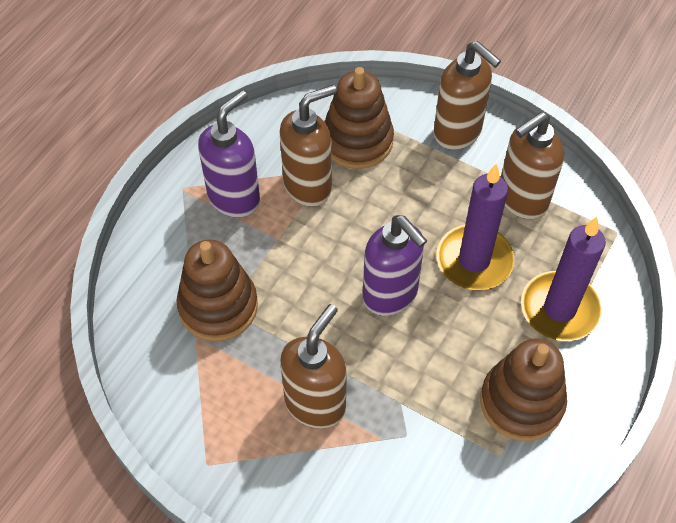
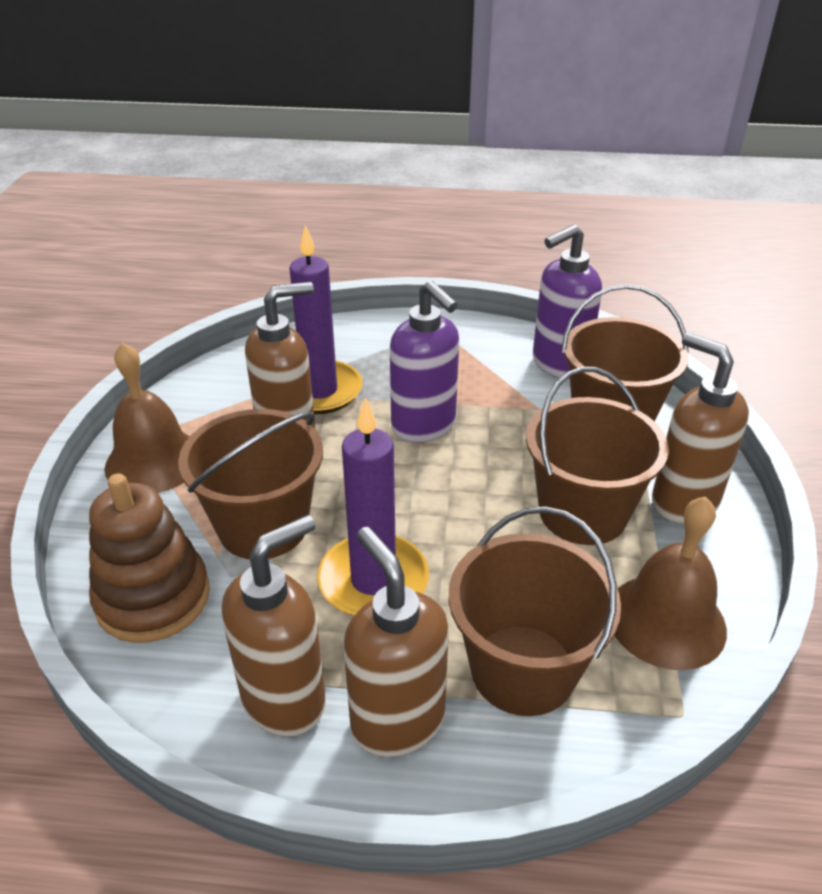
brown bell: 0 -> 2
brown bucket: 0 -> 4
brown stacking toy: 3 -> 1

